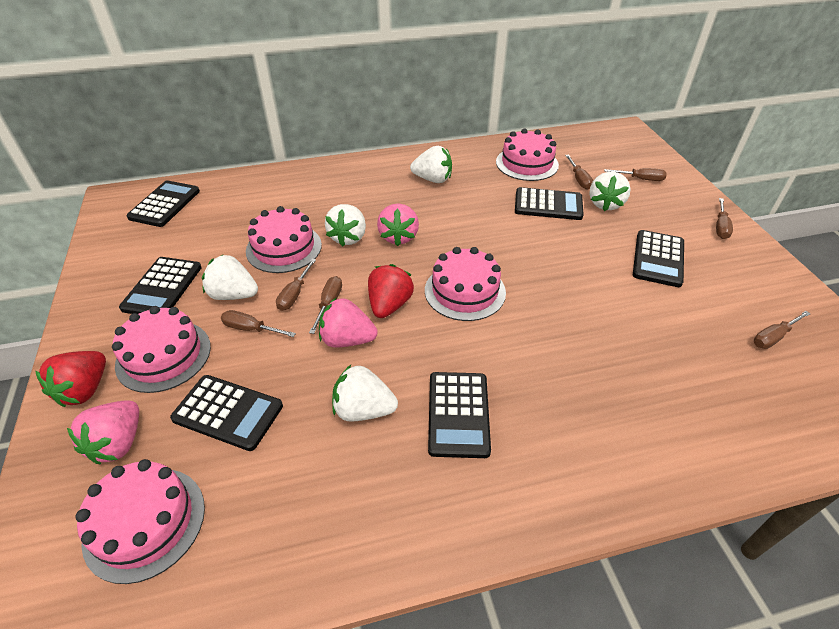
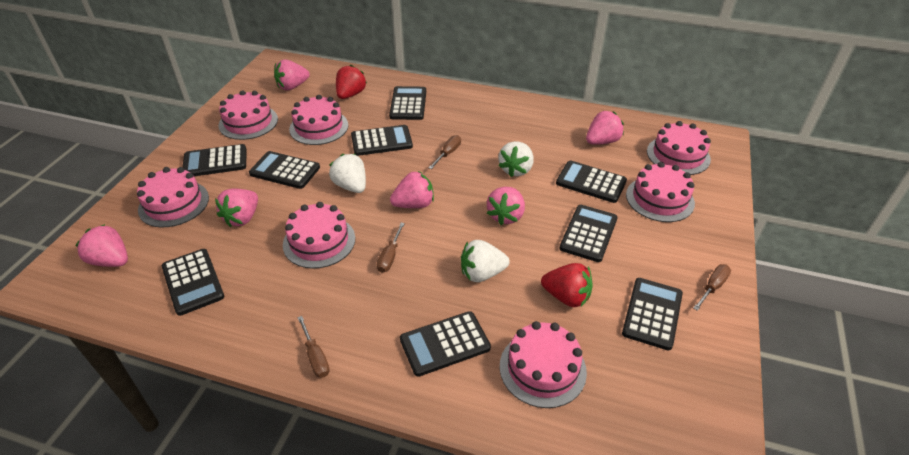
black calculator: 6 -> 9
brown screwdriver: 7 -> 4
pink cake: 5 -> 7
pink strawberry: 3 -> 6
white strawberry: 5 -> 3

